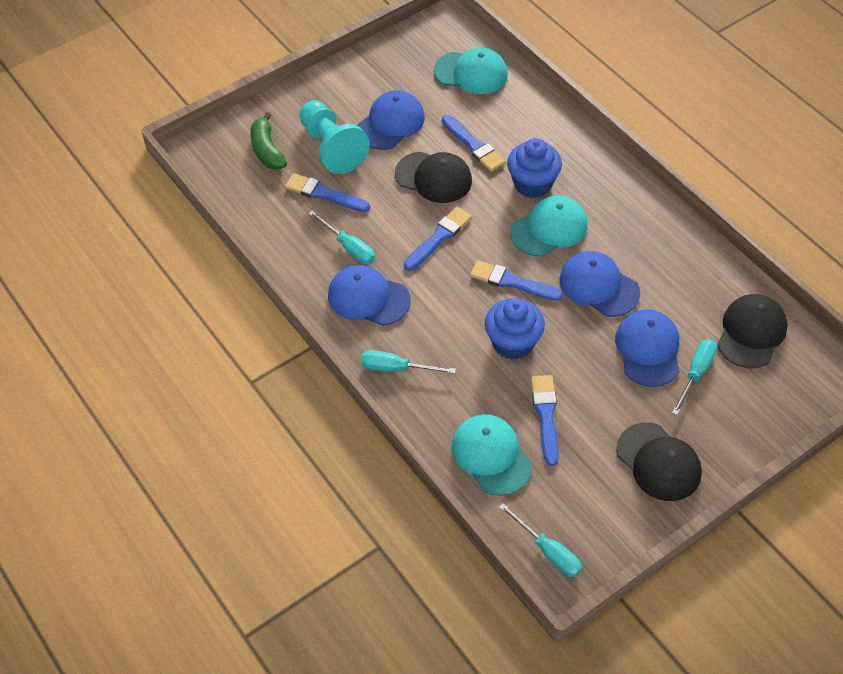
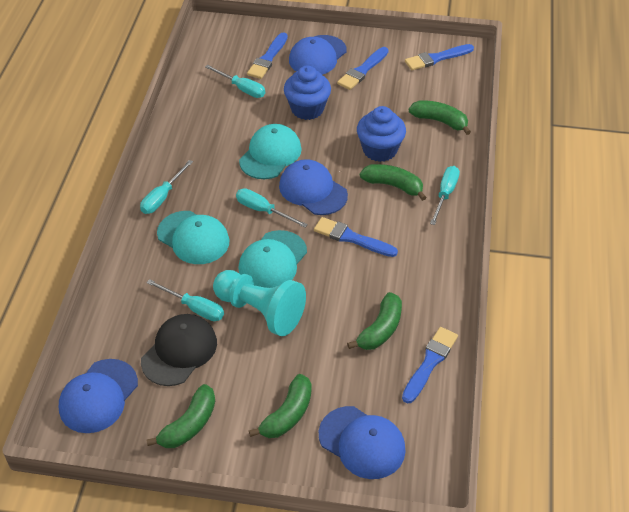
black cap: 3 -> 1
green banana: 1 -> 5
turquoise screwdriver: 4 -> 5

